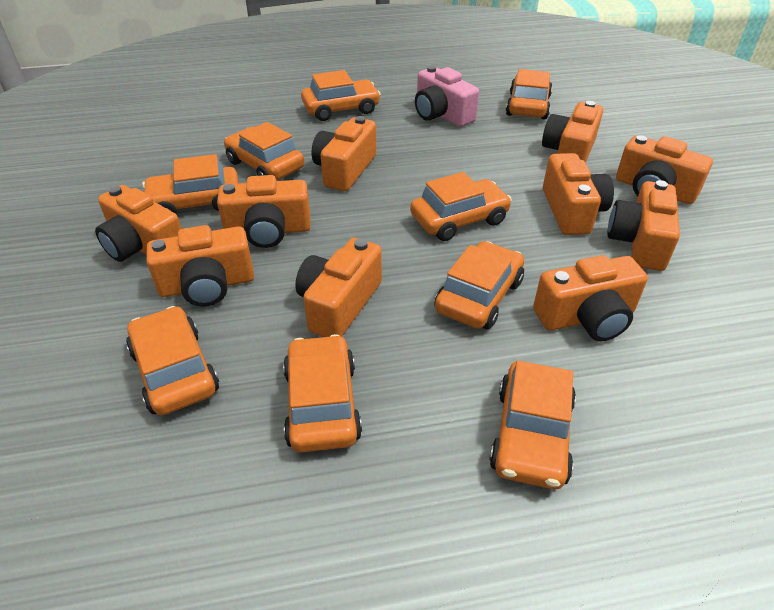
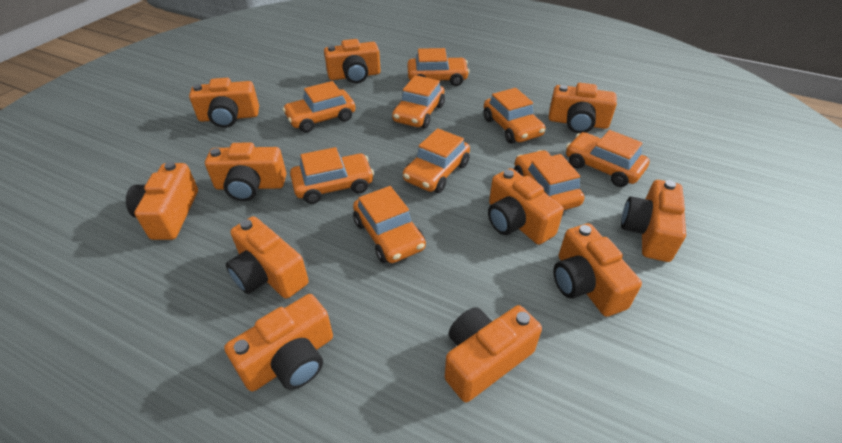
orange camera: 10 -> 11
pink camera: 1 -> 0

